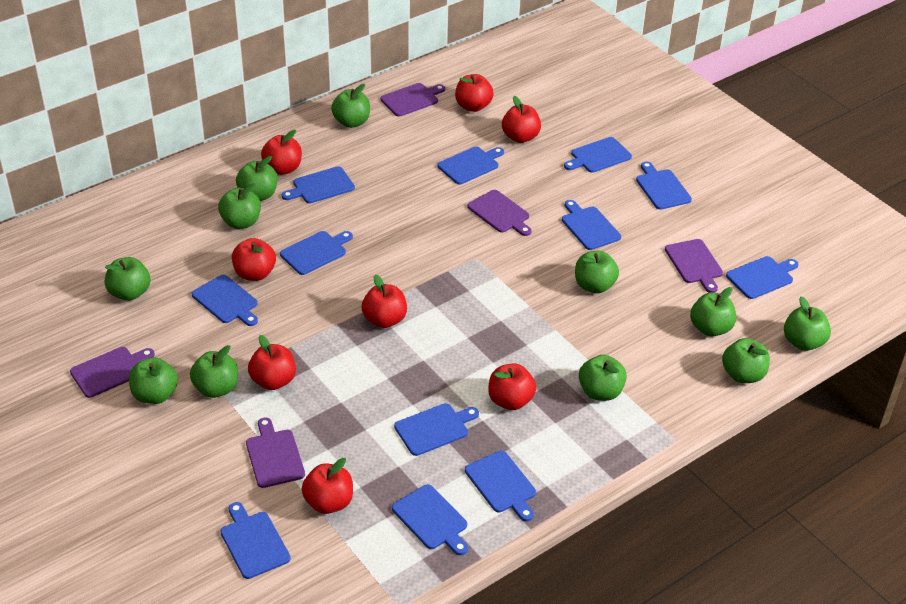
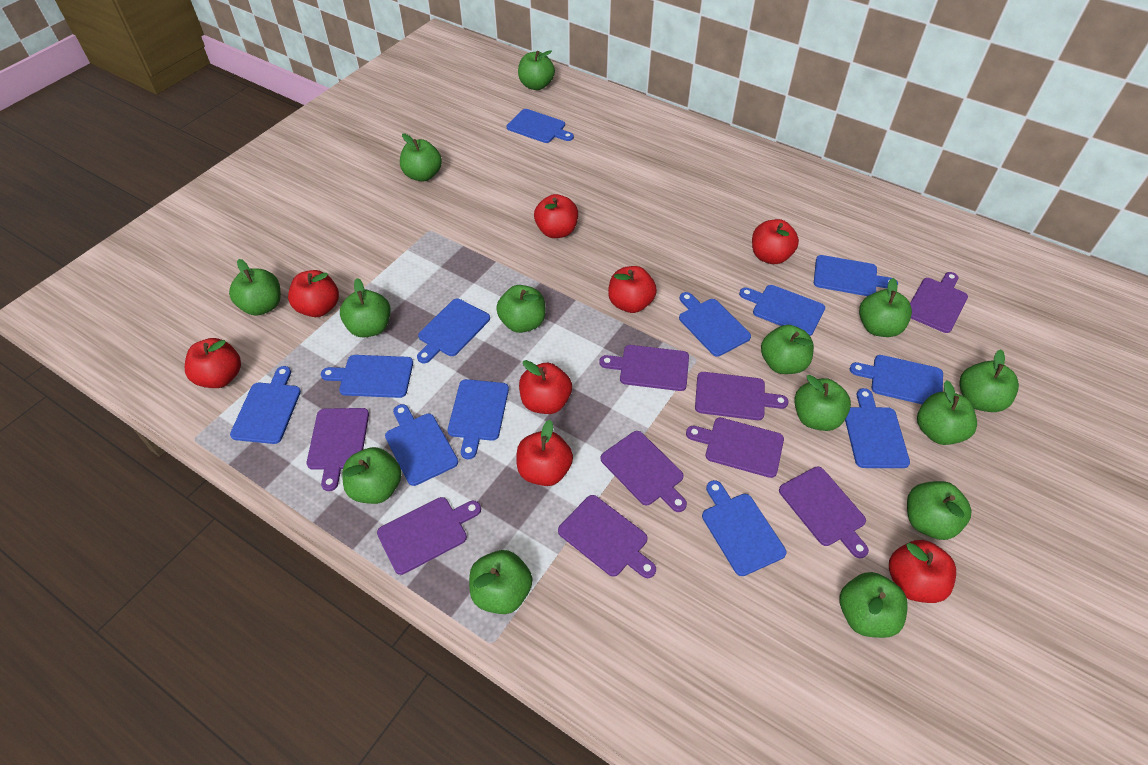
green apple: 11 -> 14
purple cutting board: 5 -> 9

